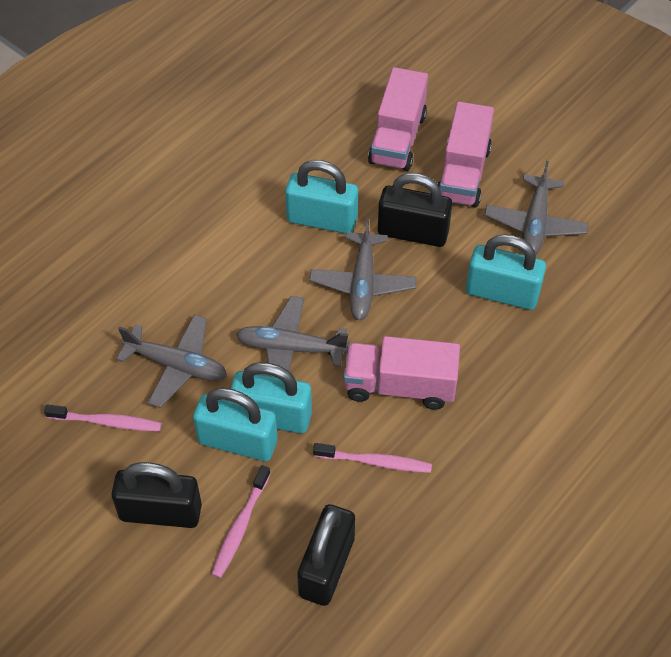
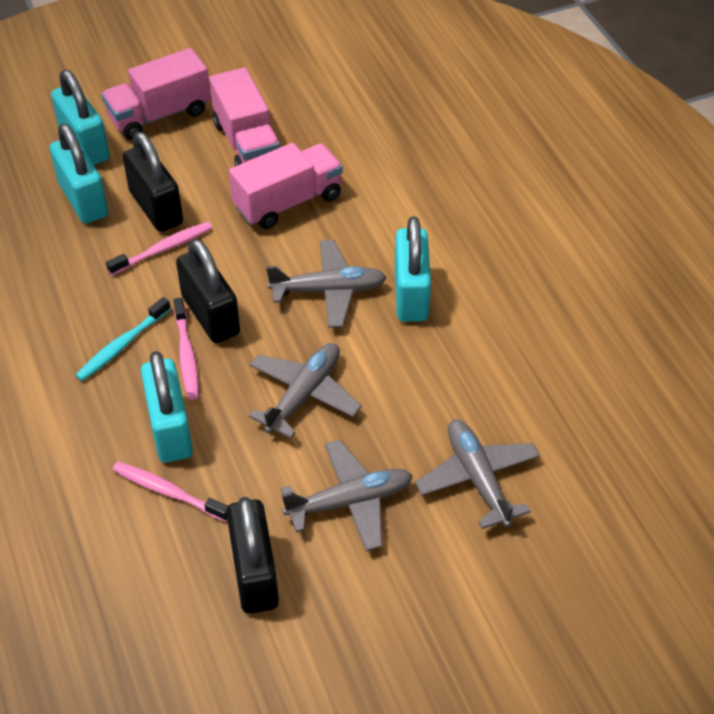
turquoise toothbrush: 0 -> 1

